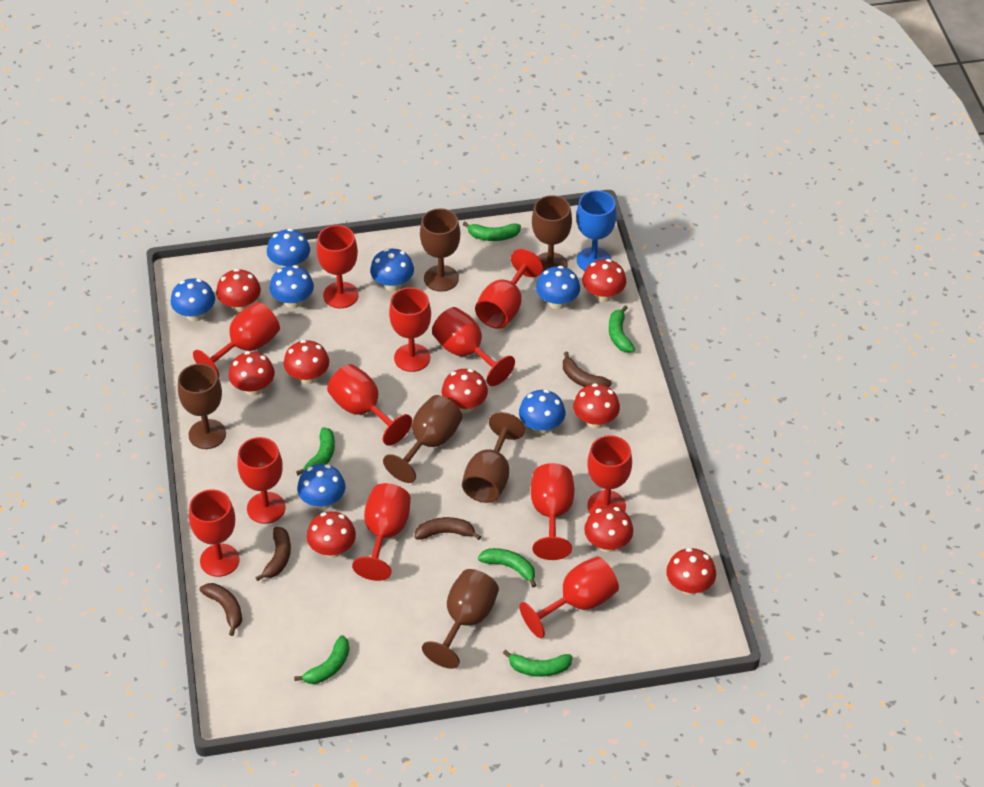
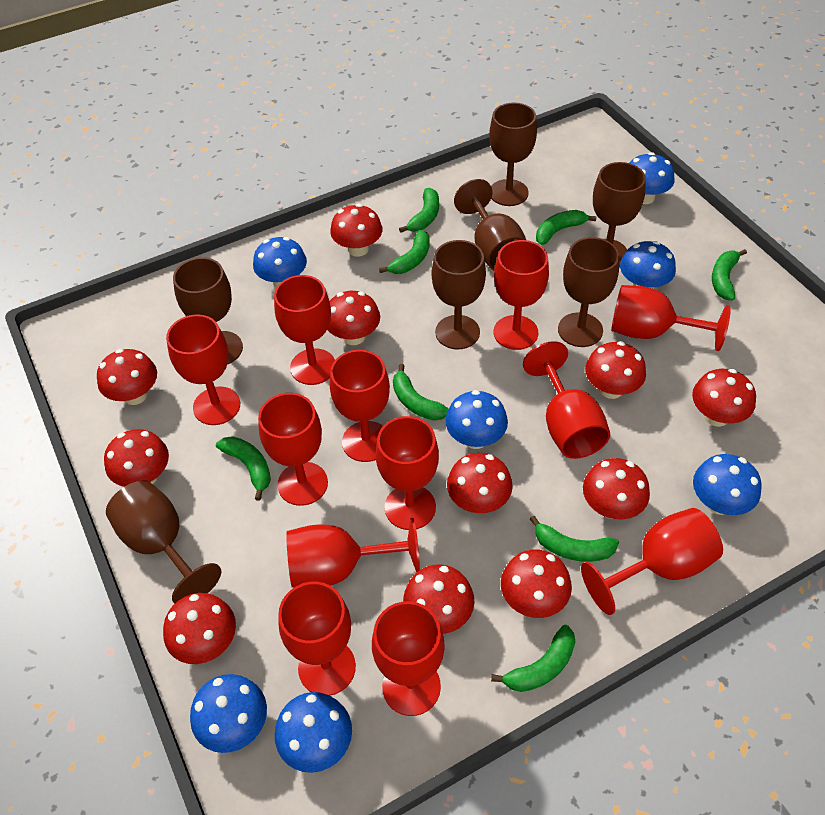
blue goblet: 1 -> 0
brown banana: 4 -> 0
brown goblet: 6 -> 7
green banana: 6 -> 8
red mushroom: 9 -> 11

